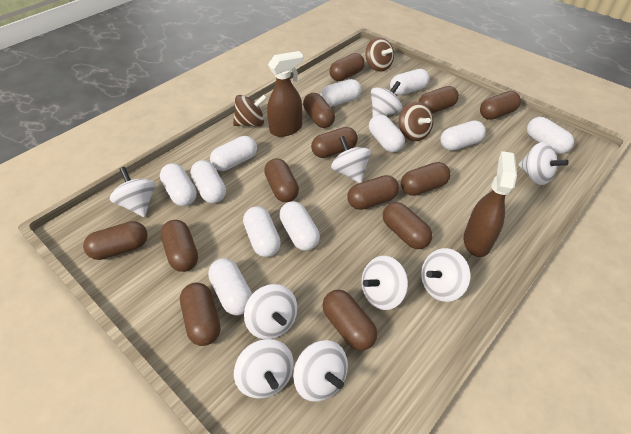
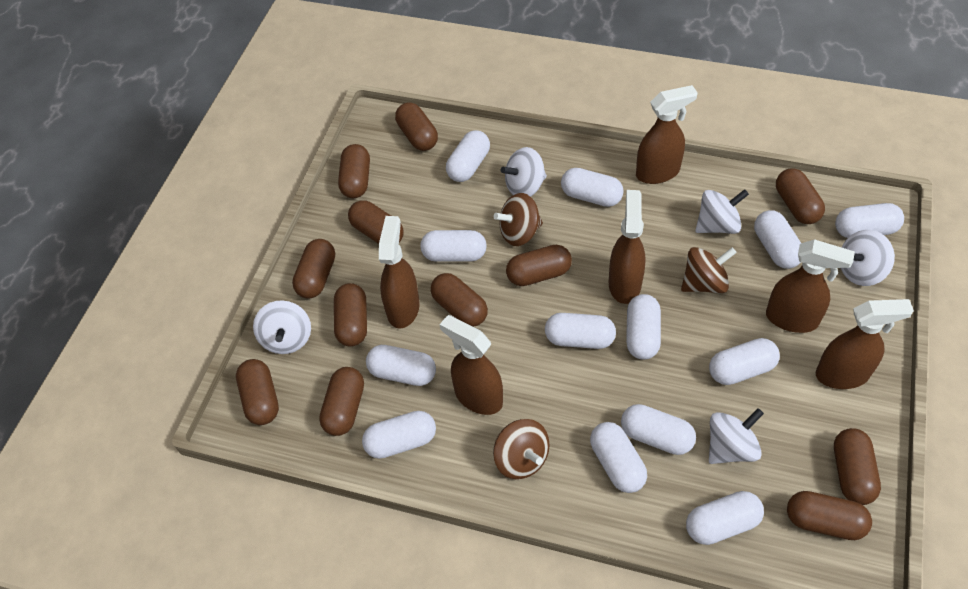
brown capsule: 13 -> 12
brown spray bottle: 2 -> 6
white capsule: 11 -> 13
white spinning top: 9 -> 5

